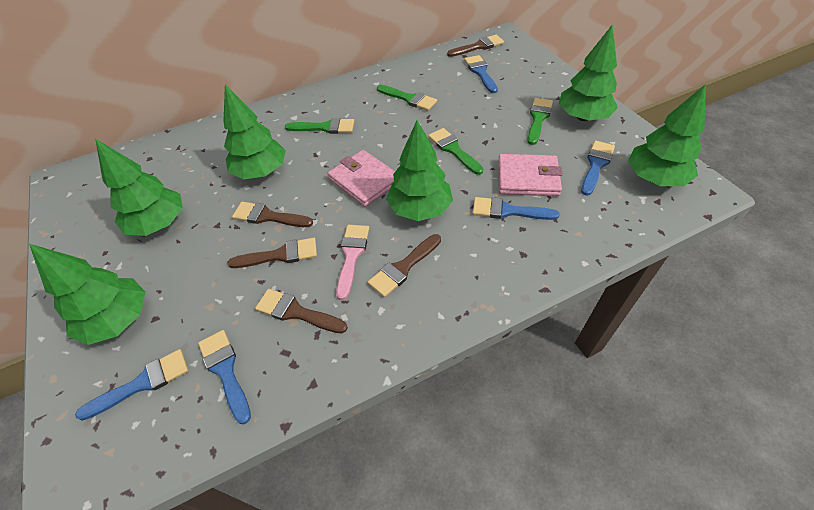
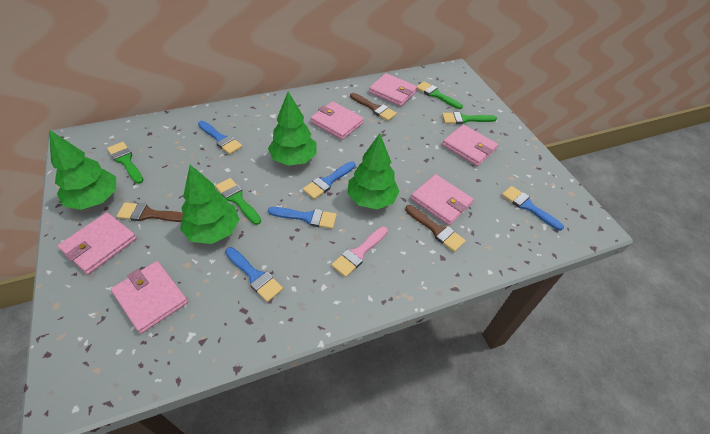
brown brush: 5 -> 3
green tree: 6 -> 4
pink wallet: 2 -> 6

